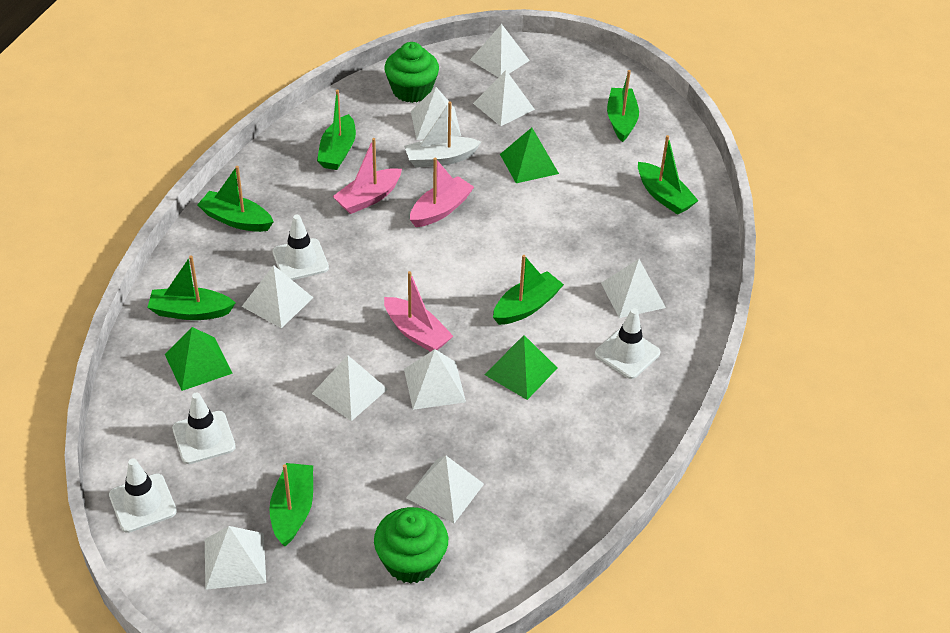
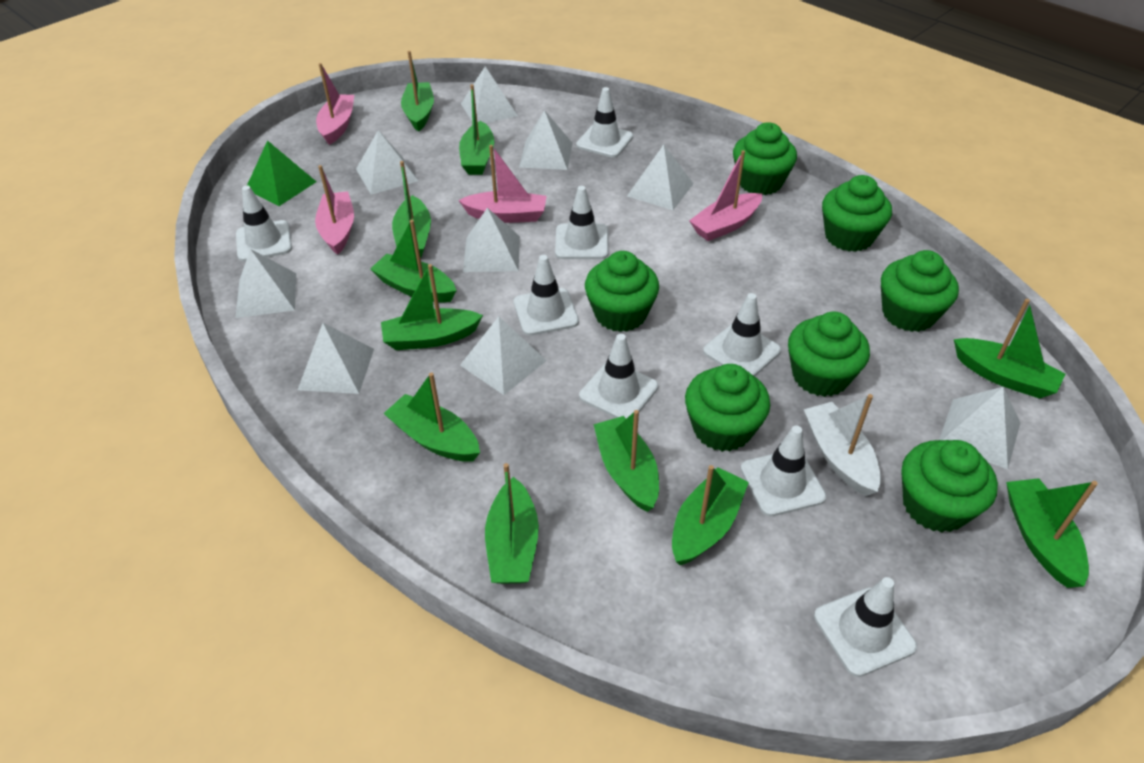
green boat: 7 -> 11
green cupcake: 2 -> 7
green pyramid: 3 -> 1
pink boat: 3 -> 4
white traffic cone: 4 -> 8

